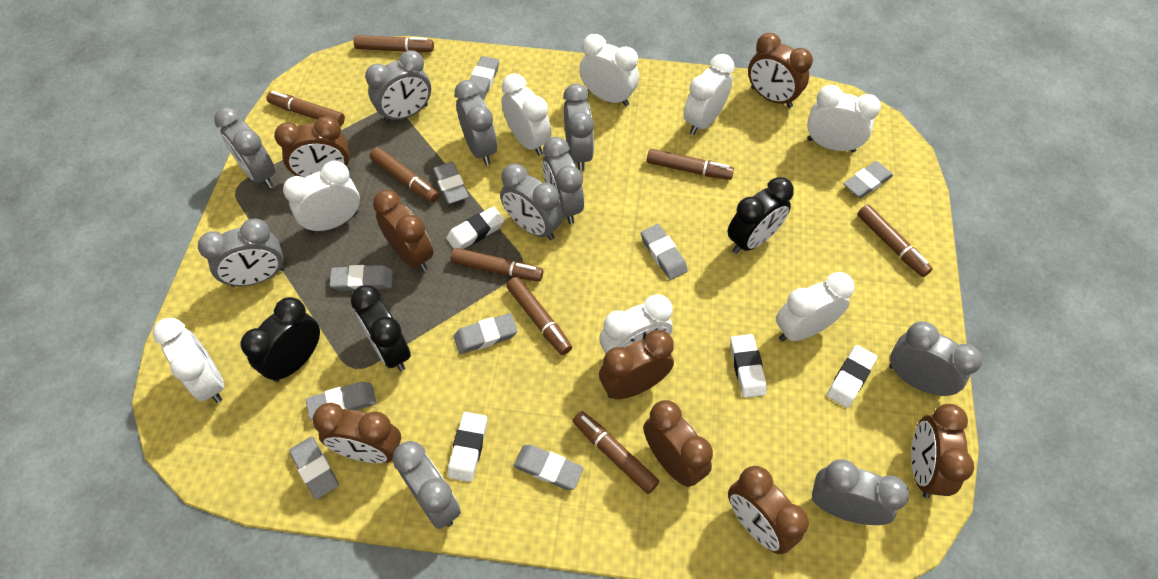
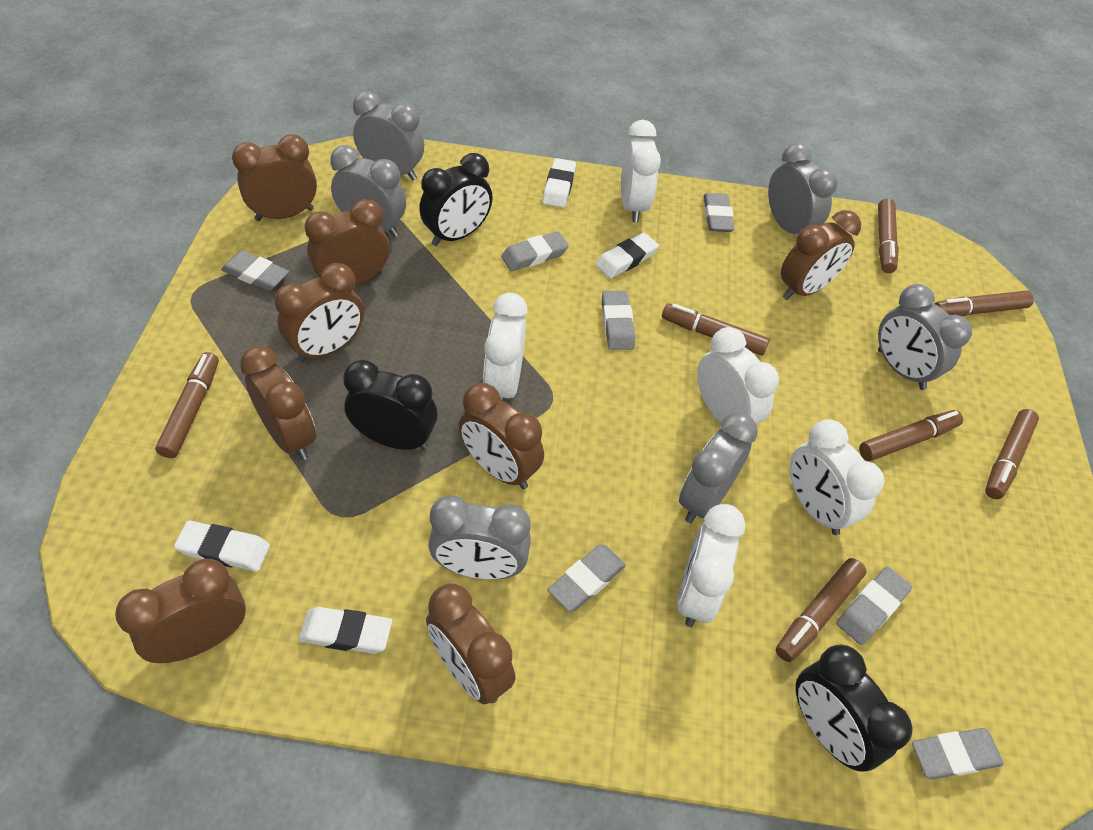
brown marker: 8 -> 7
grey clock: 10 -> 6
grey eraser: 9 -> 7
white clock: 8 -> 5

